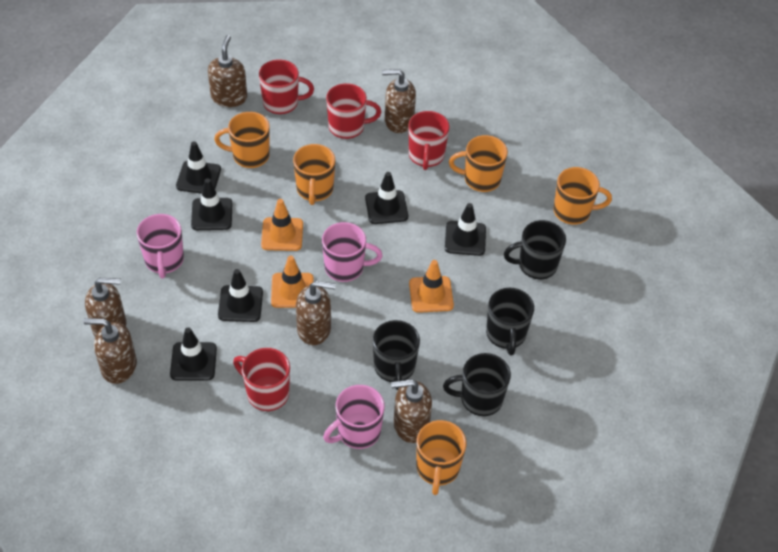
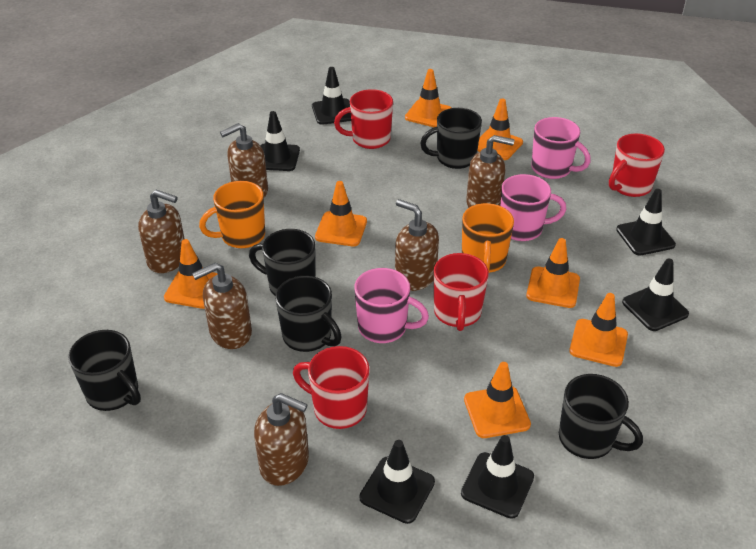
black mug: 4 -> 5
orange mug: 5 -> 2
orange traffic cone: 3 -> 7

